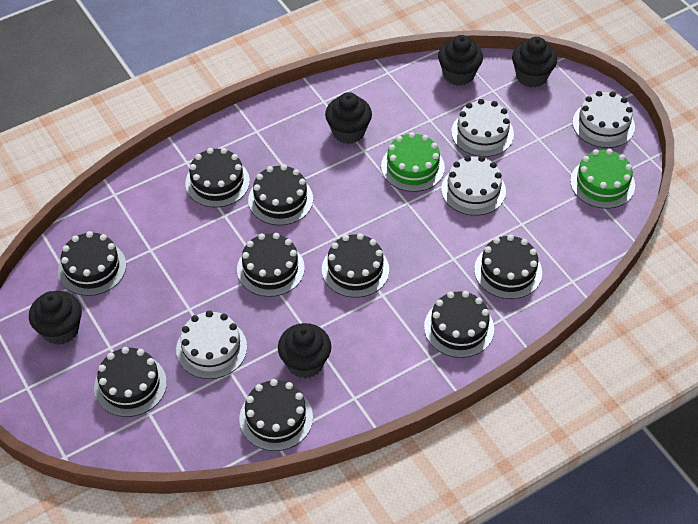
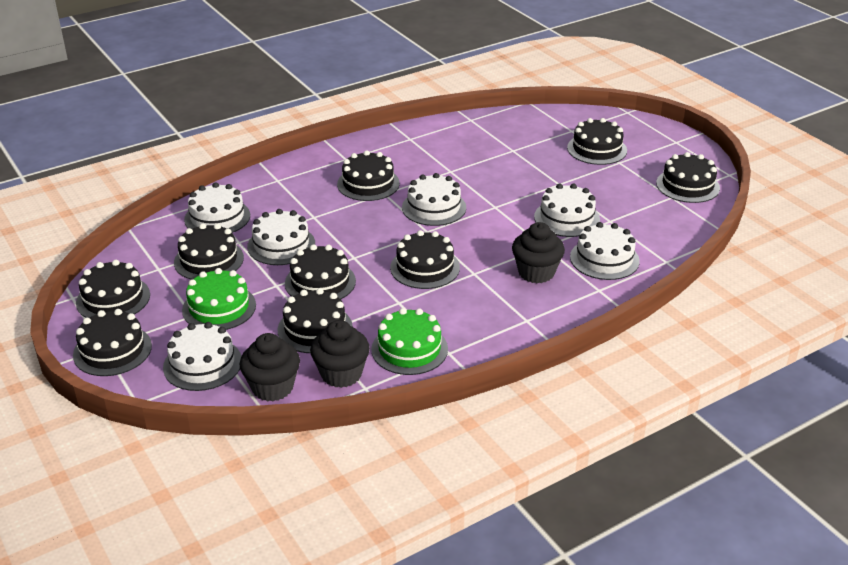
black cupcake: 5 -> 3
white cake: 4 -> 6

